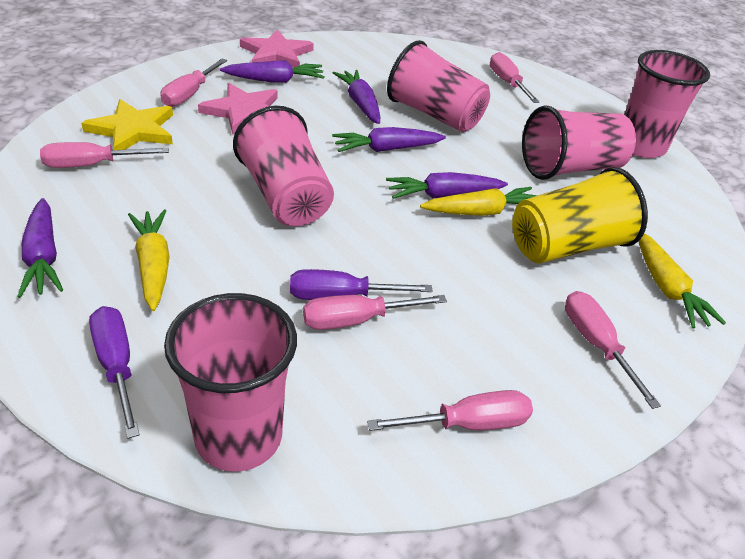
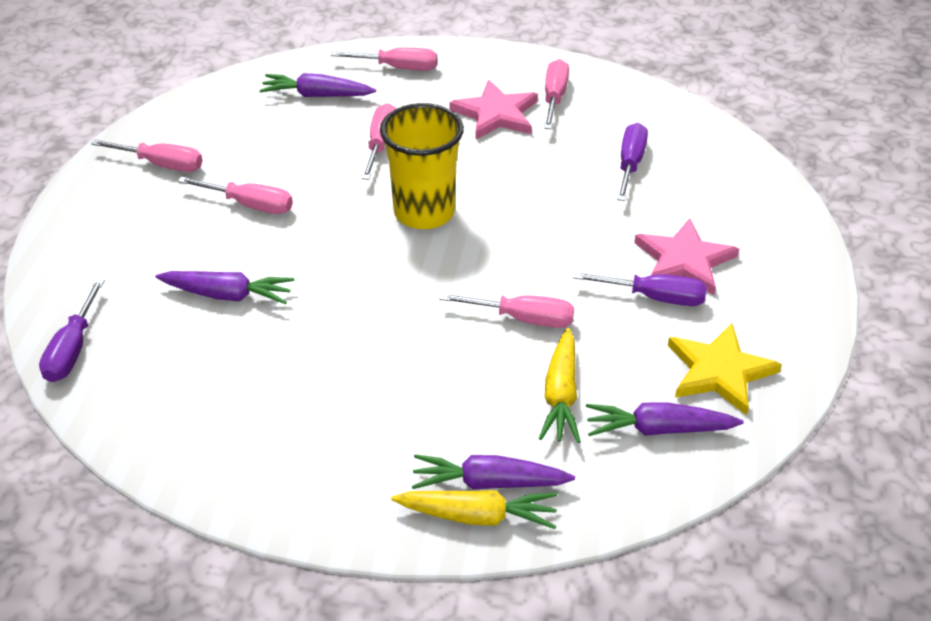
pink cup: 5 -> 0
purple carrot: 5 -> 4
purple screwdriver: 2 -> 3
yellow carrot: 3 -> 2

